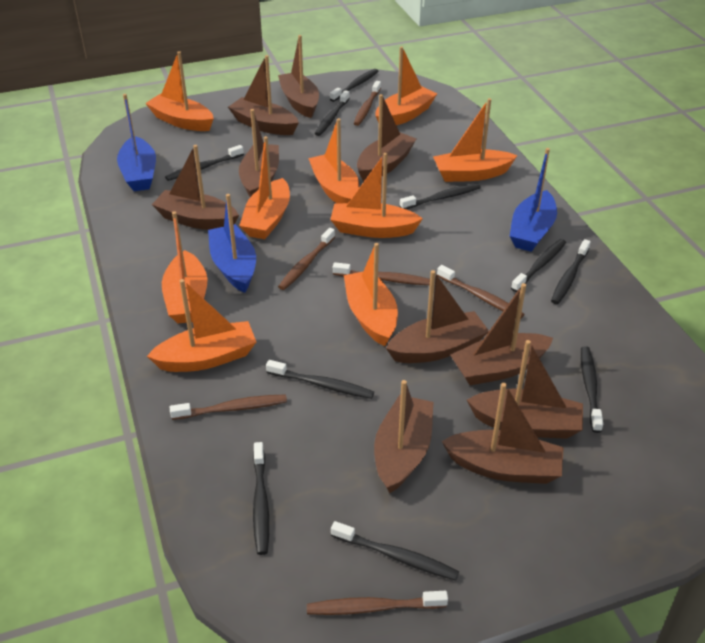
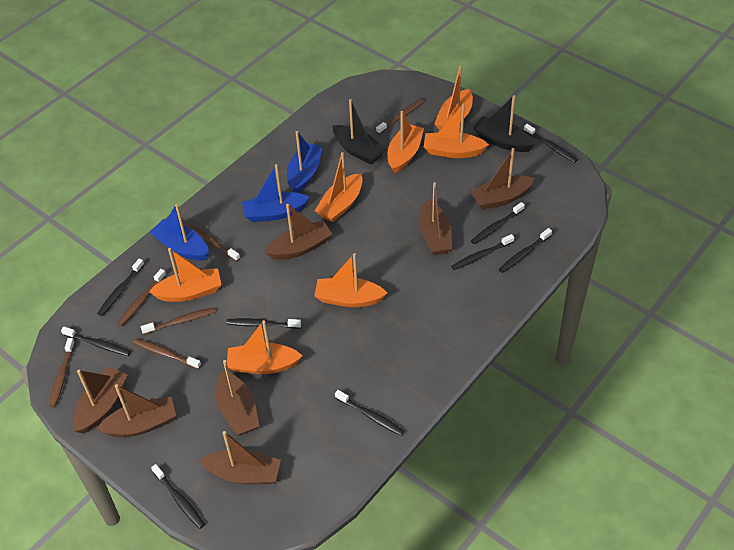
black boat: 0 -> 2
black toothbrush: 10 -> 9
brown boat: 10 -> 7
orange boat: 9 -> 7

